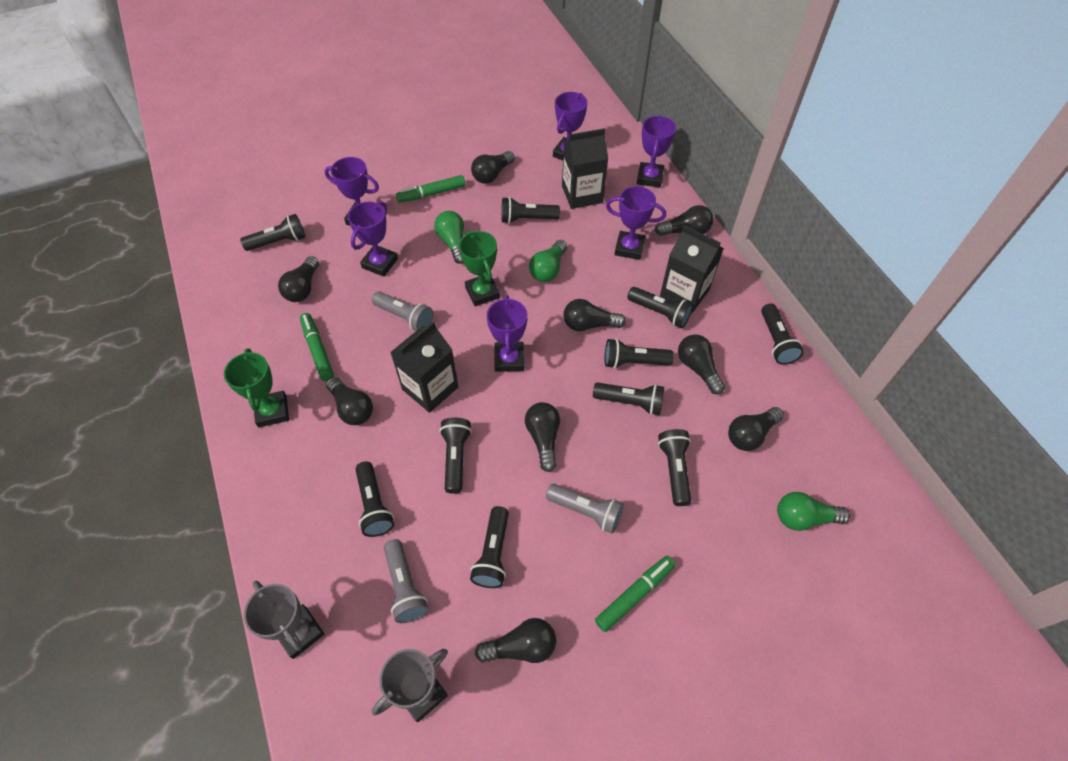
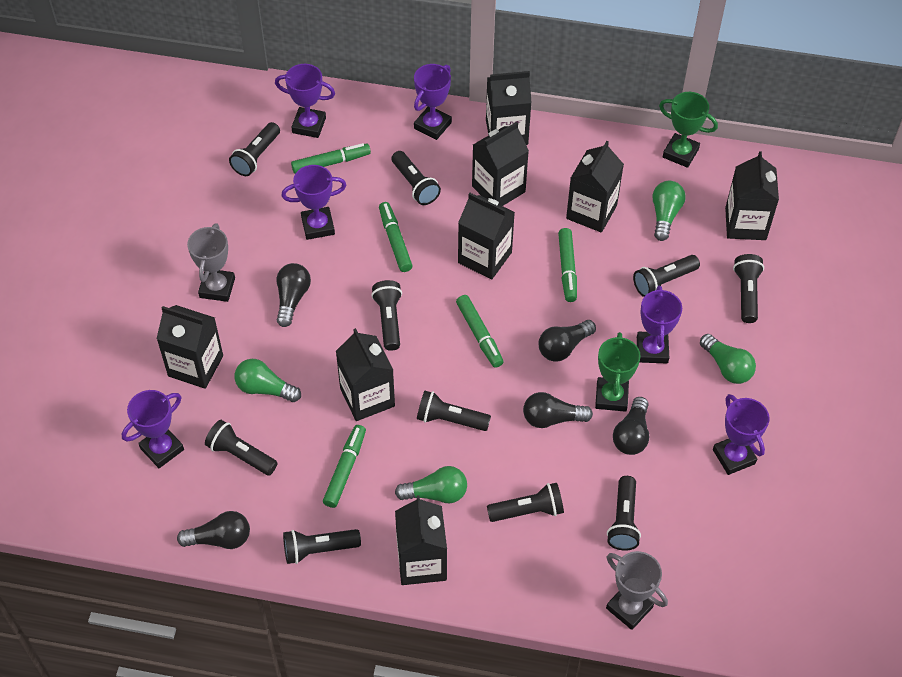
black carton: 3 -> 8
black light bulb: 9 -> 5
green light bulb: 3 -> 4
green marker: 3 -> 5
grey flashlight: 3 -> 0

